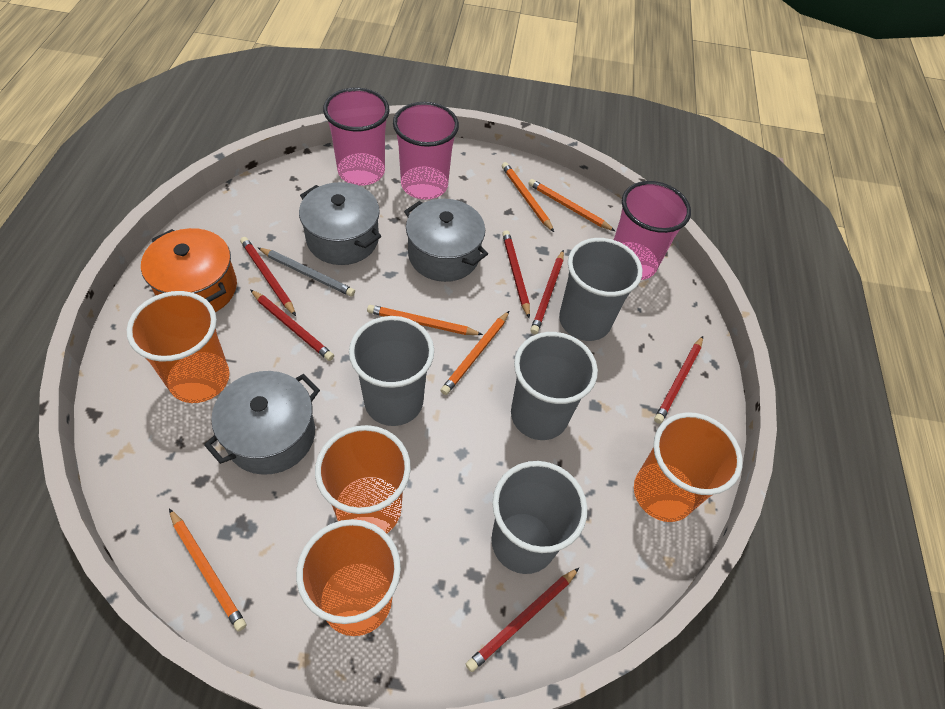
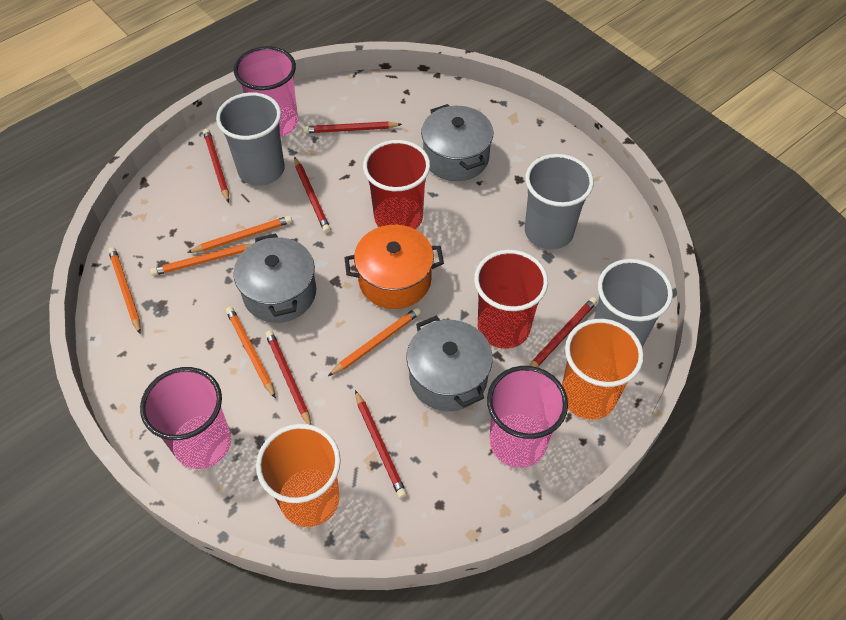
grey cup: 4 -> 3
grey pencil: 1 -> 0
orange cup: 4 -> 2
red cup: 0 -> 2

